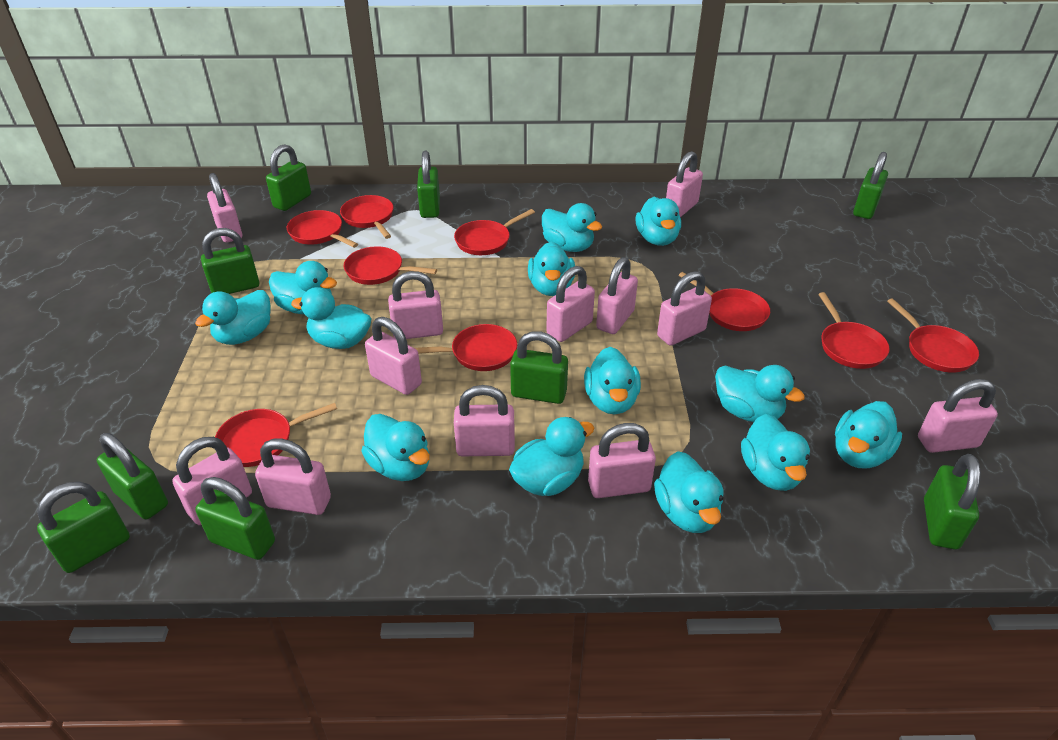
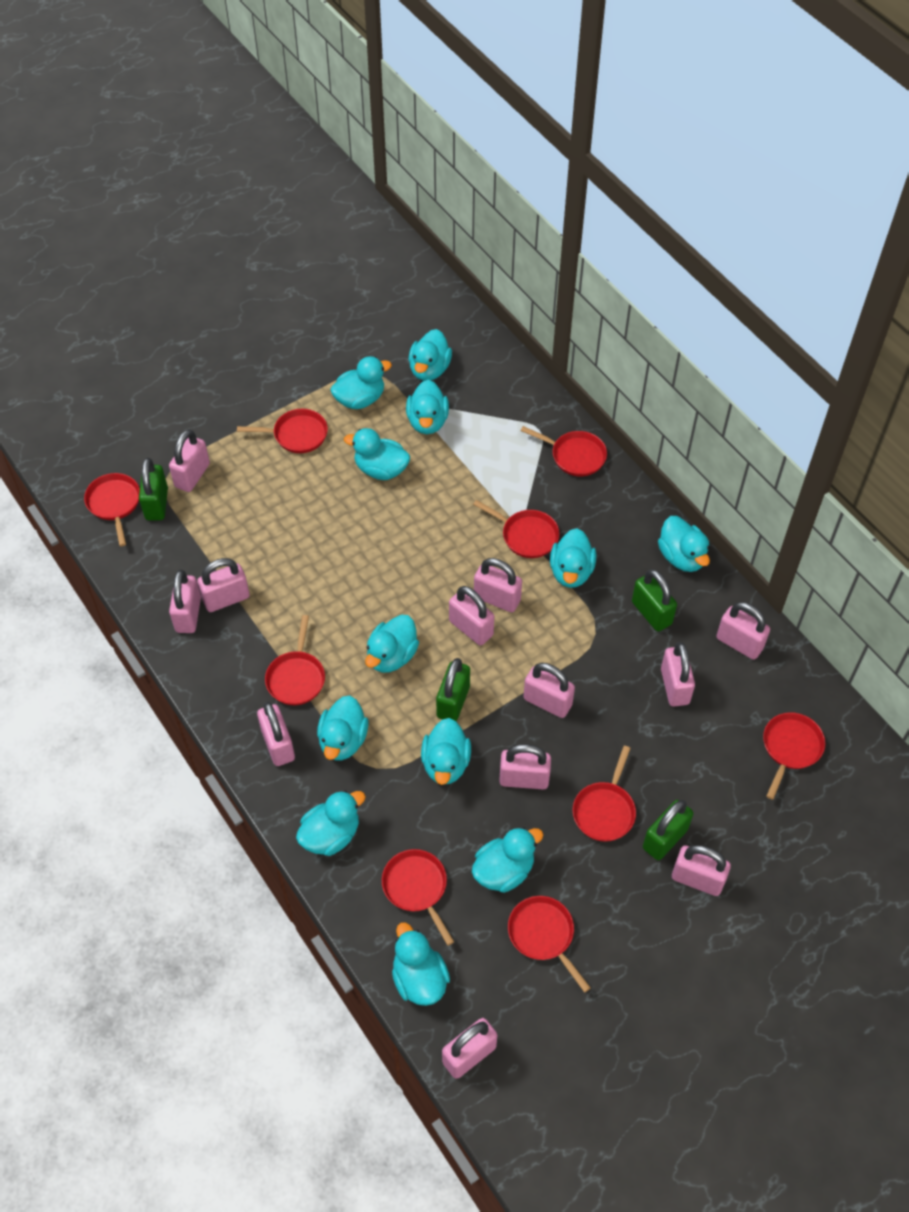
green padlock: 9 -> 4
turquoise duck: 13 -> 12

